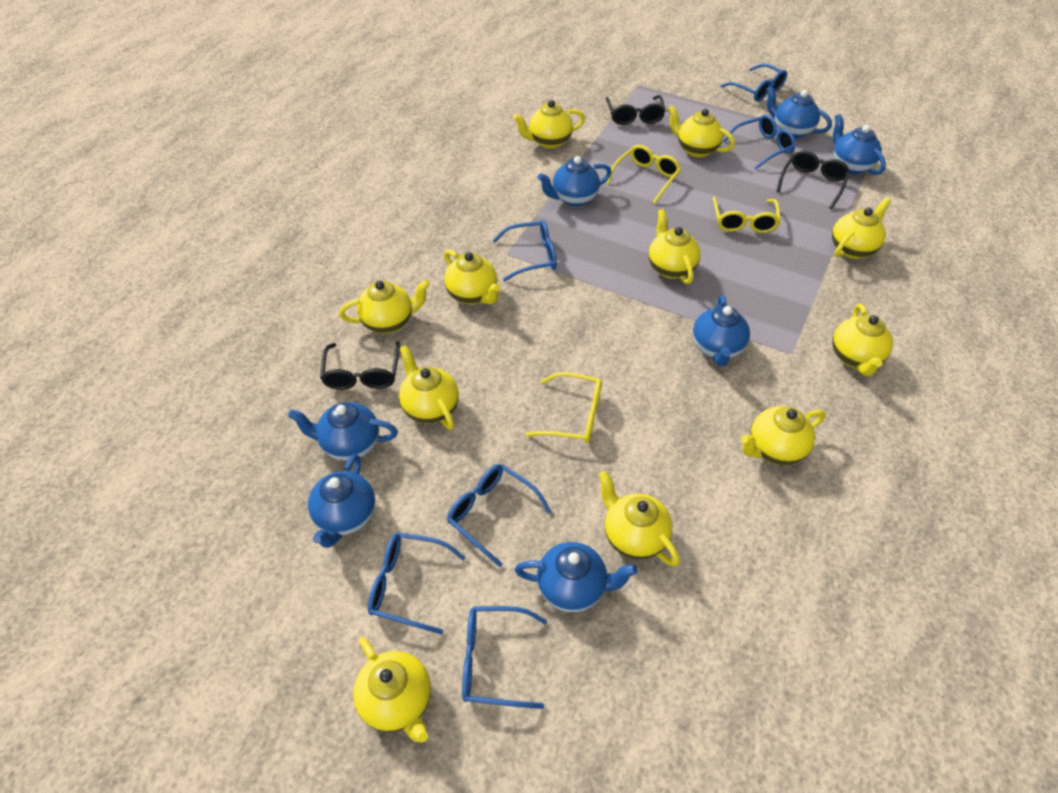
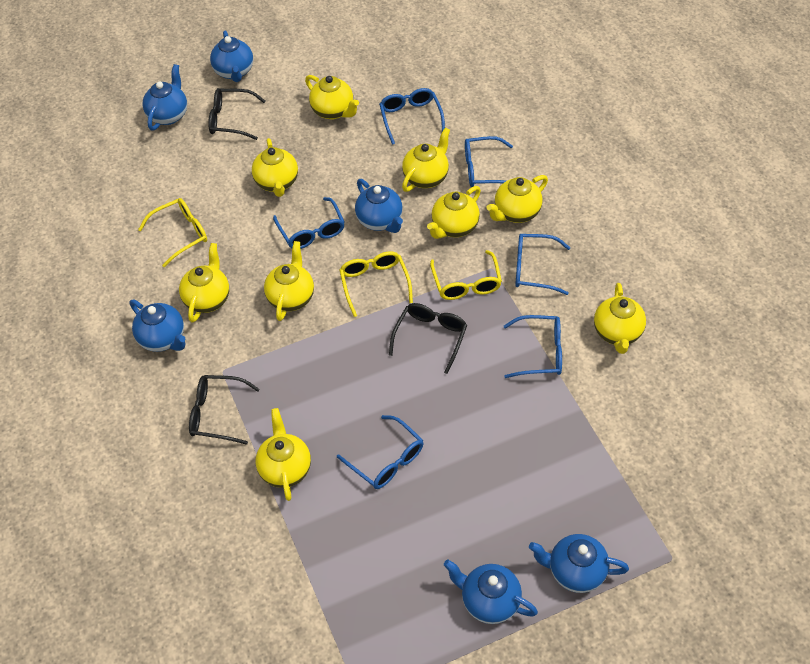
blue teapot: 7 -> 6
yellow teapot: 11 -> 9

